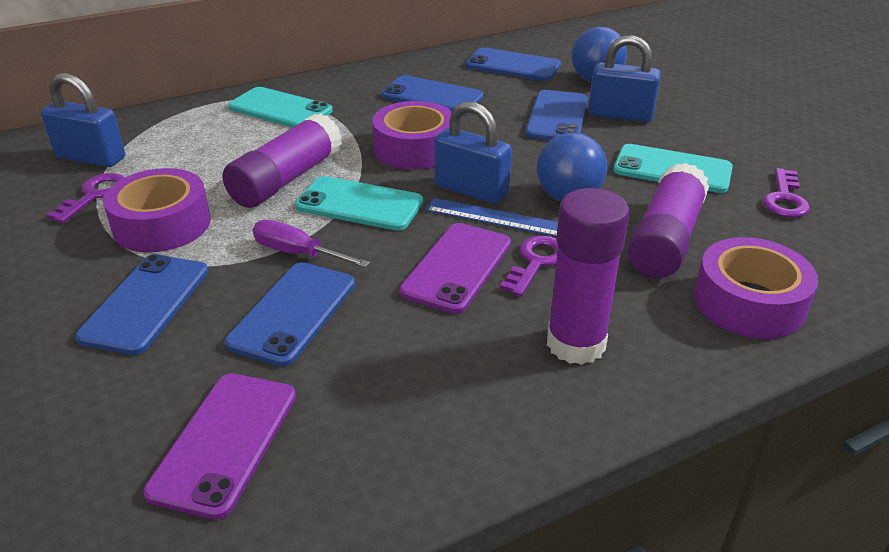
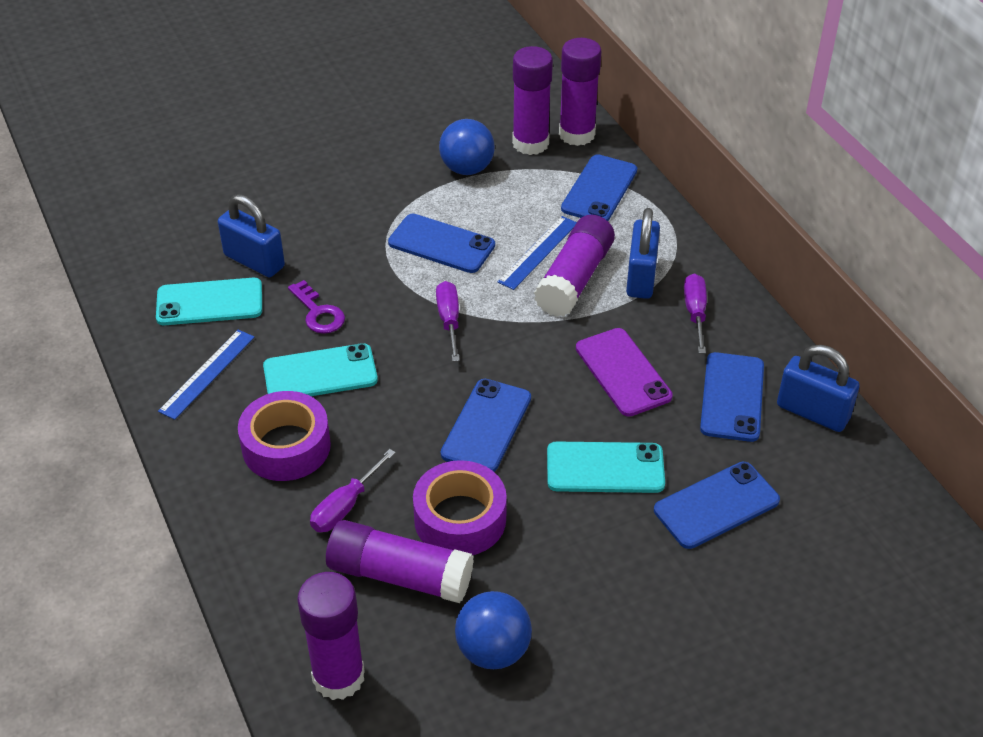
blue ruler: 1 -> 2
purple glue stick: 3 -> 5
purple key: 3 -> 1
purple phone: 2 -> 1
purple screwdriver: 1 -> 3
purple tape: 3 -> 2

